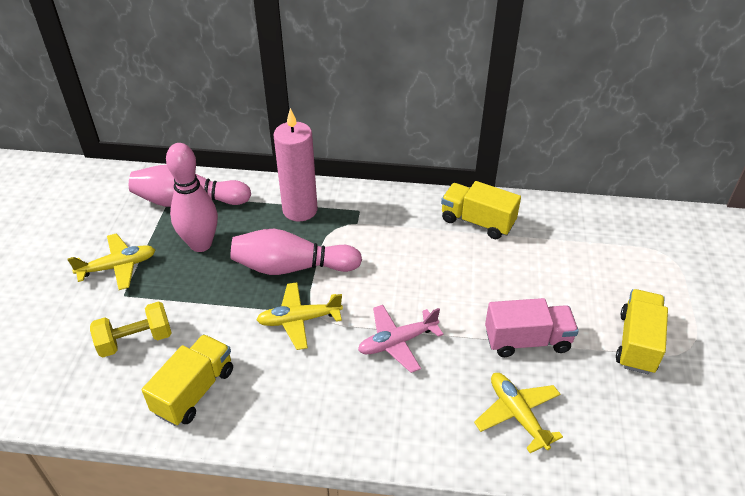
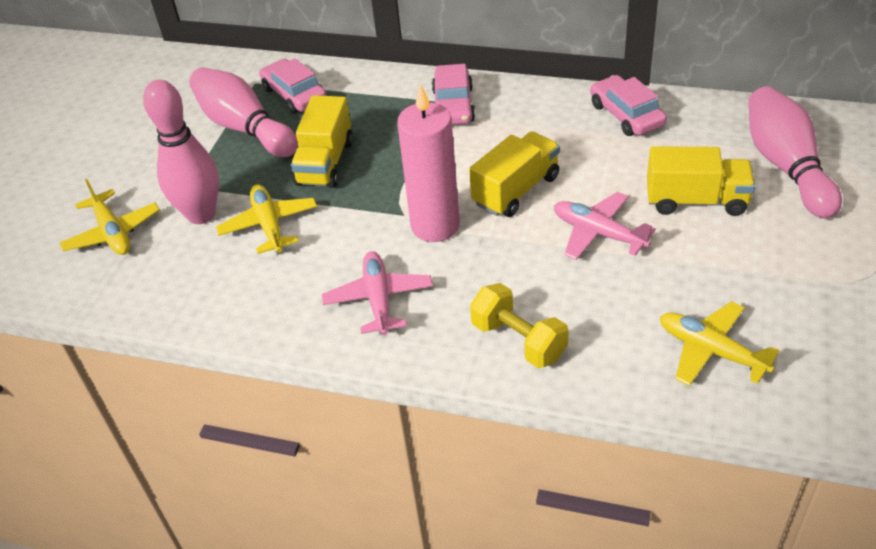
pink car: 0 -> 3
pink plane: 1 -> 2
pink truck: 1 -> 0

